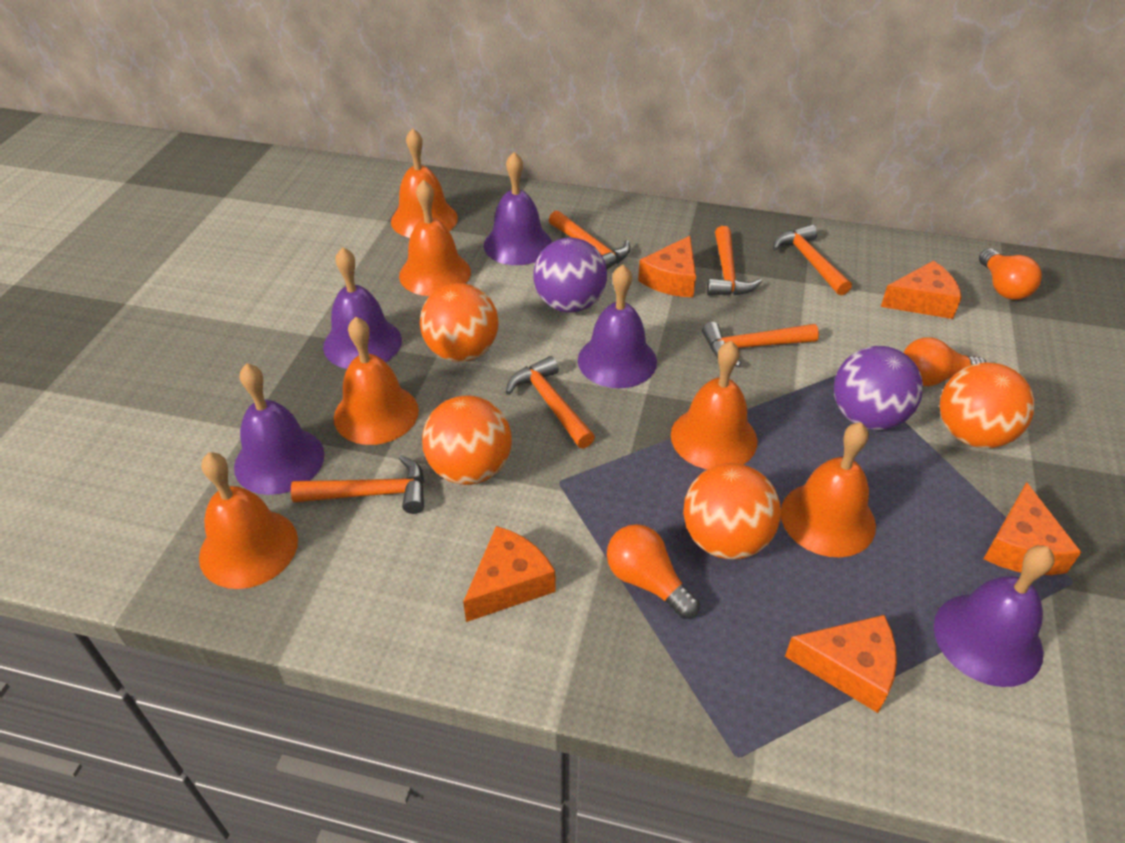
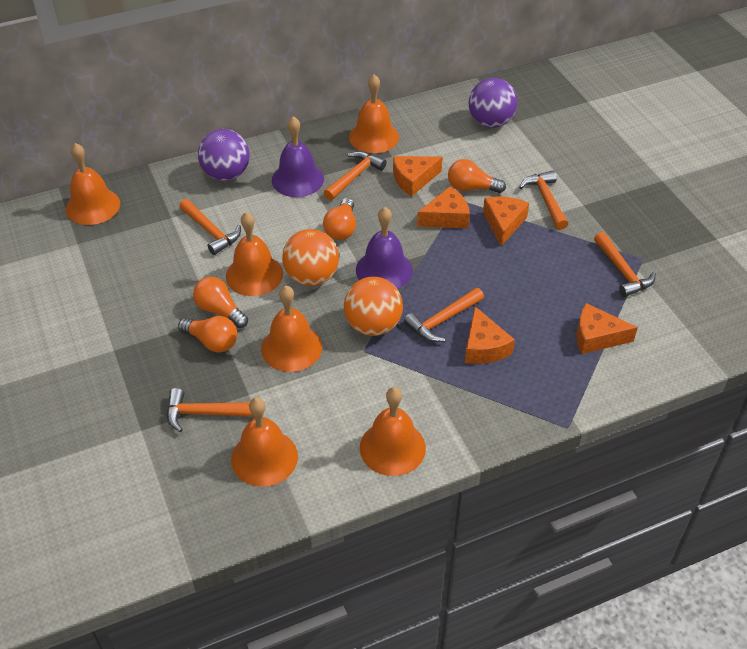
orange ball: 4 -> 2
orange light bulb: 3 -> 4
purple bell: 5 -> 2

